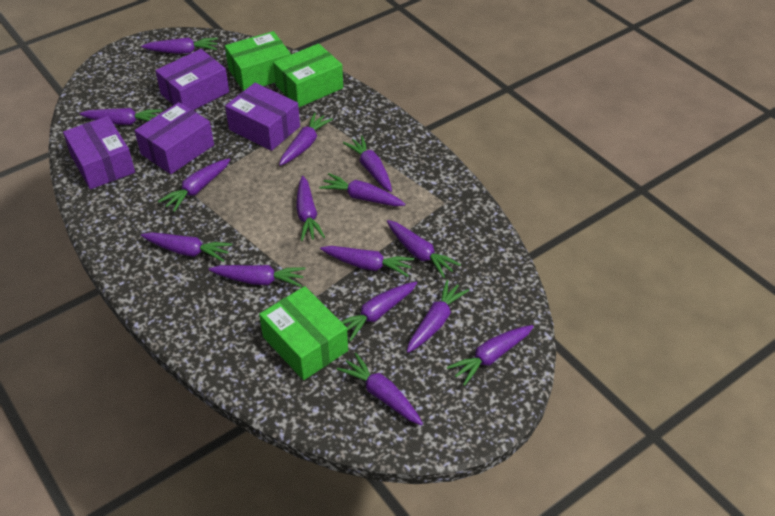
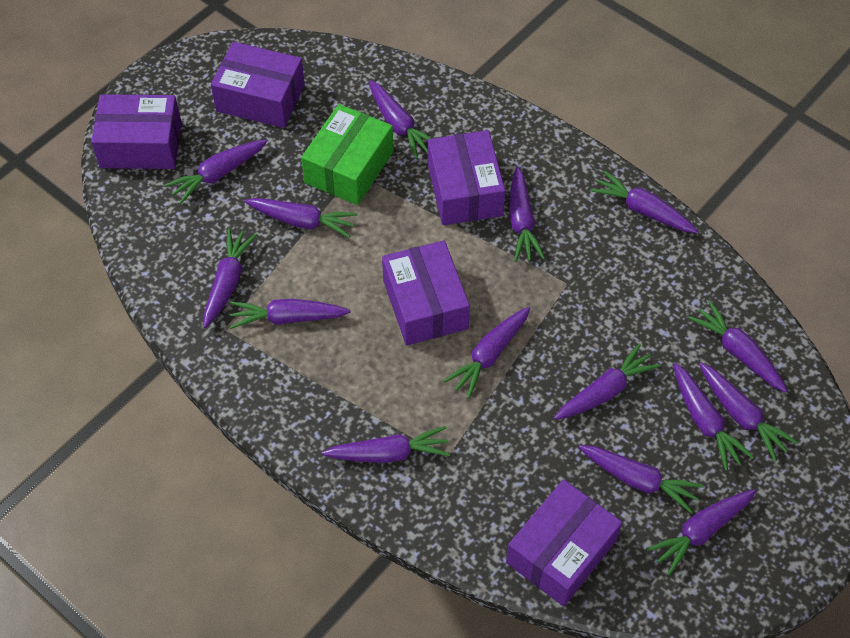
green box: 3 -> 1
purple box: 4 -> 5

